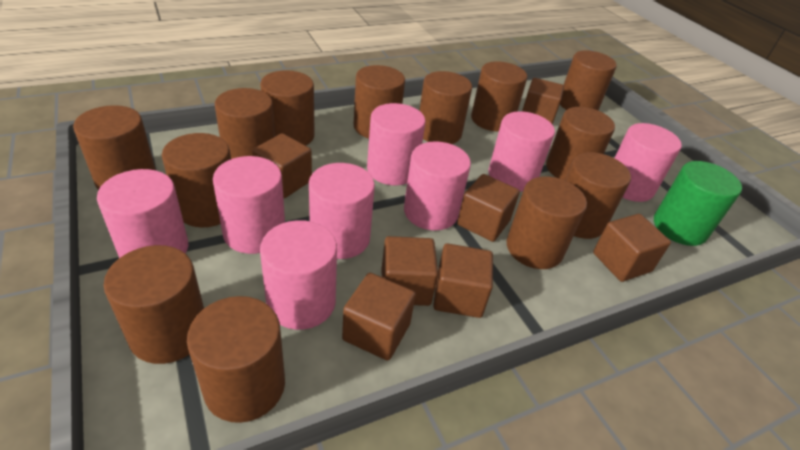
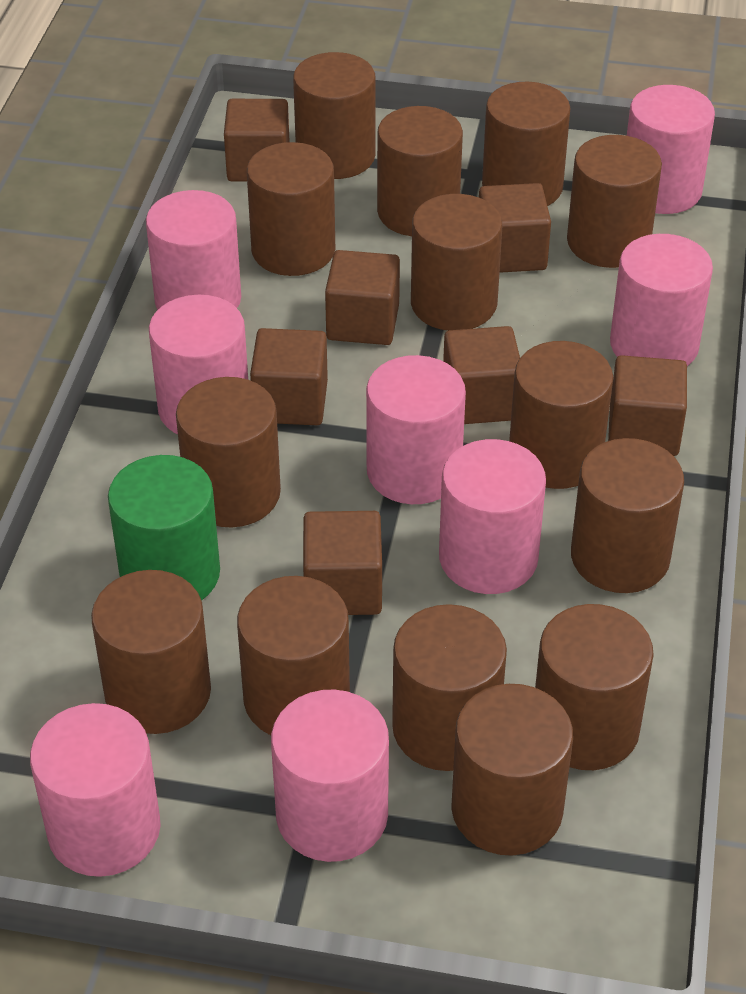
brown cylinder: 13 -> 14

